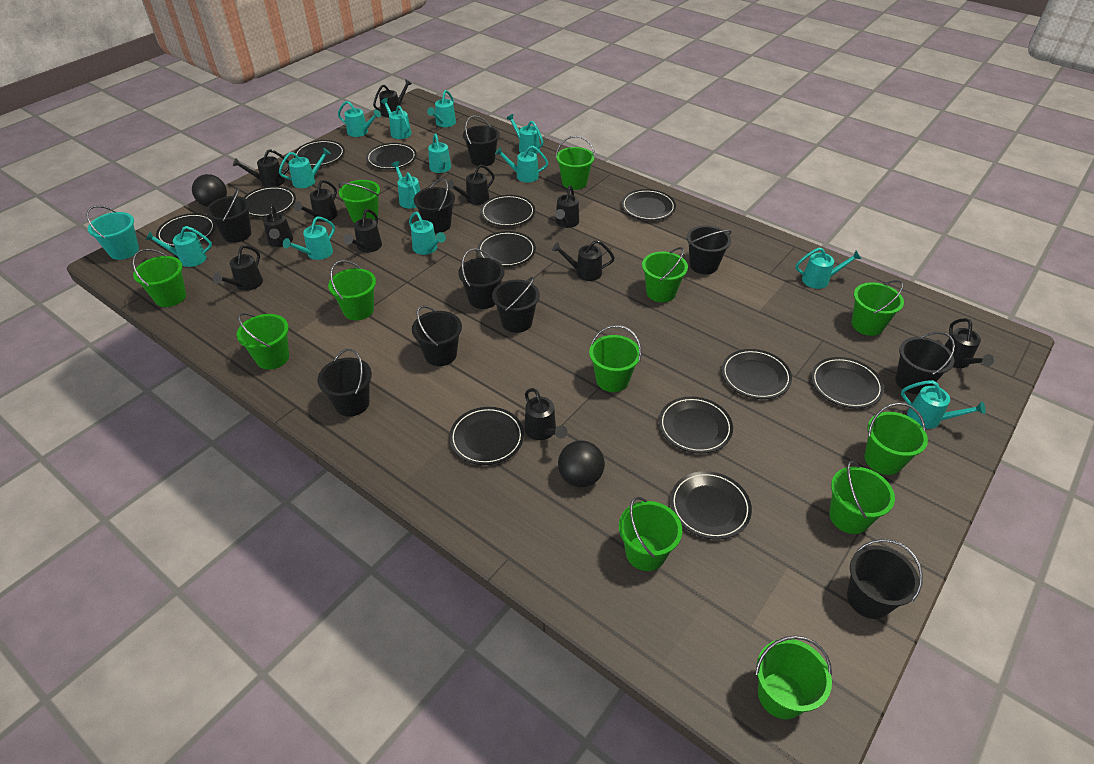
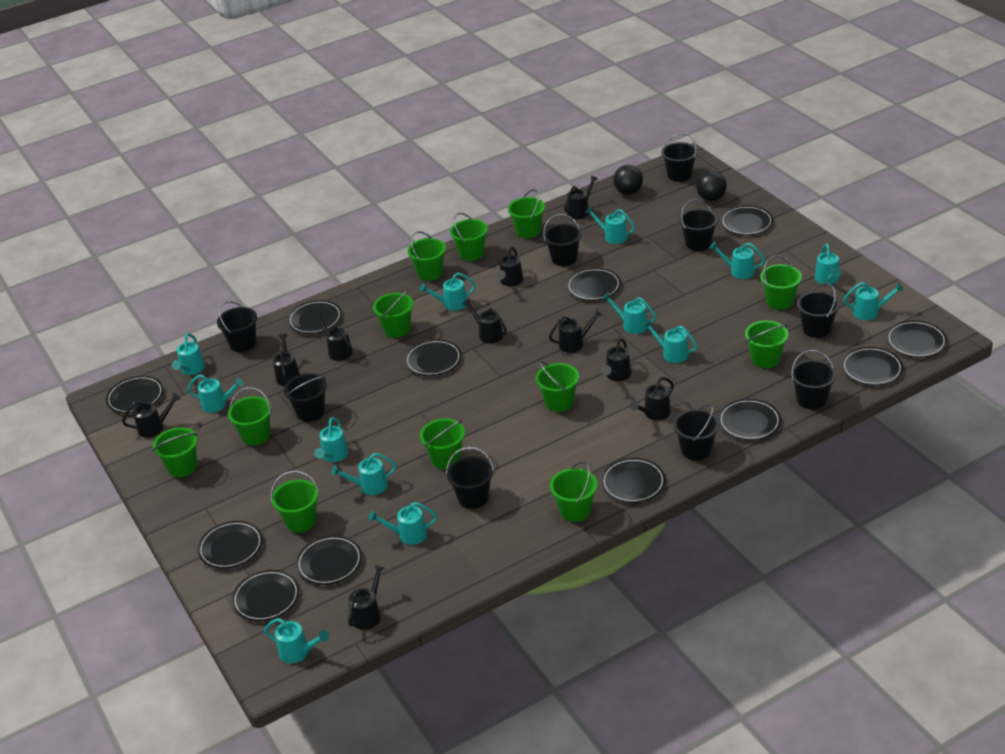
black bucket: 10 -> 9
black watering can: 11 -> 10
turquoise bucket: 1 -> 0

